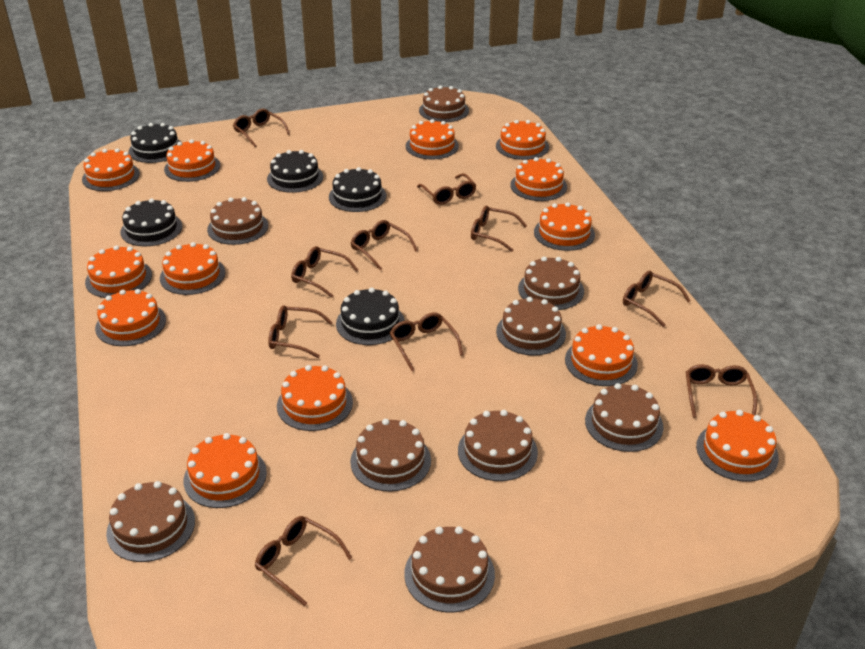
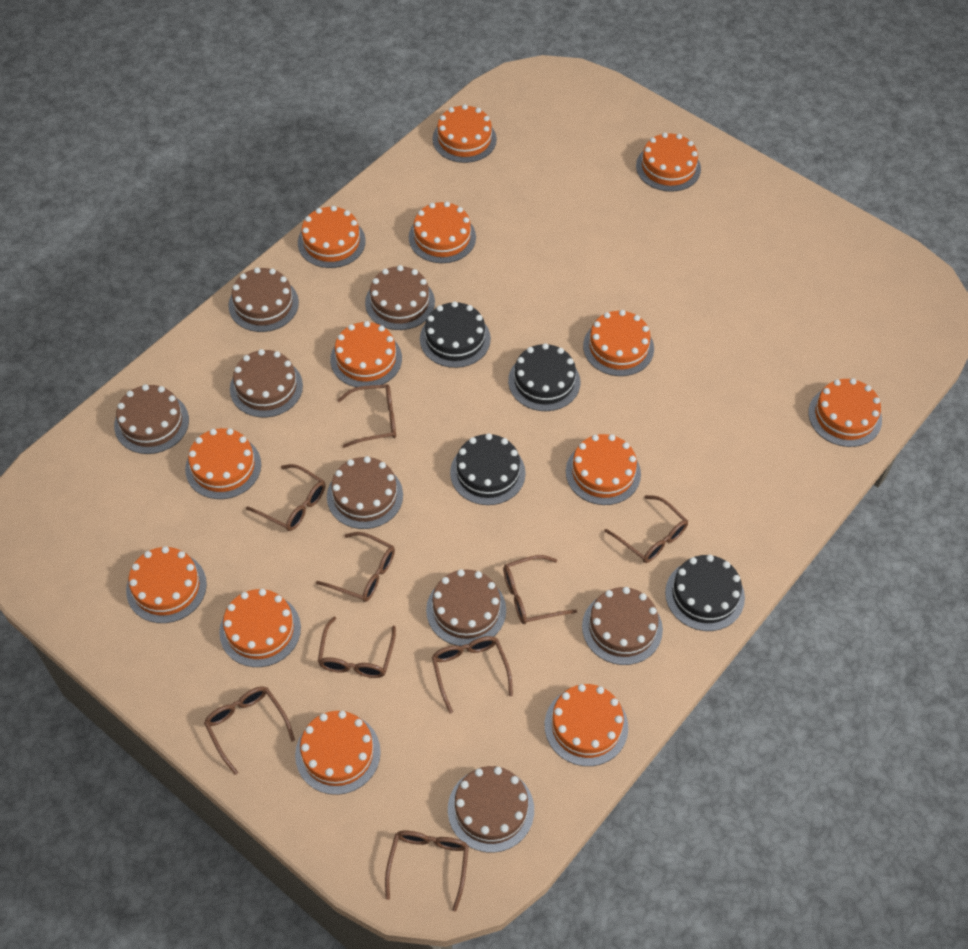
black cake: 5 -> 4
brown cake: 9 -> 8
brown glasses: 10 -> 9

